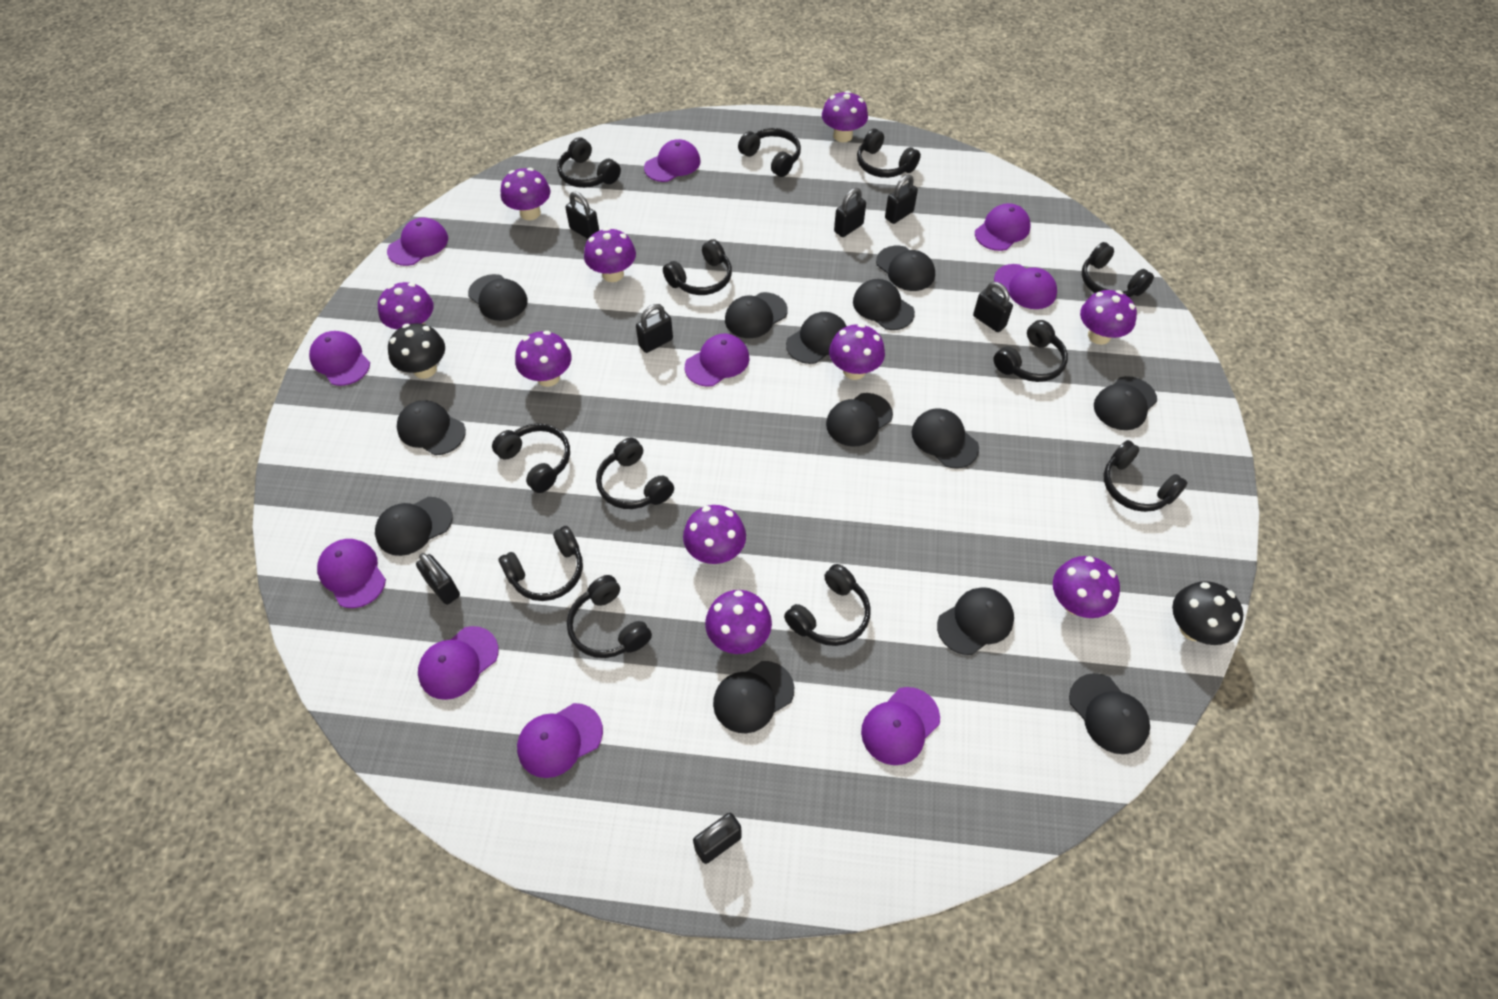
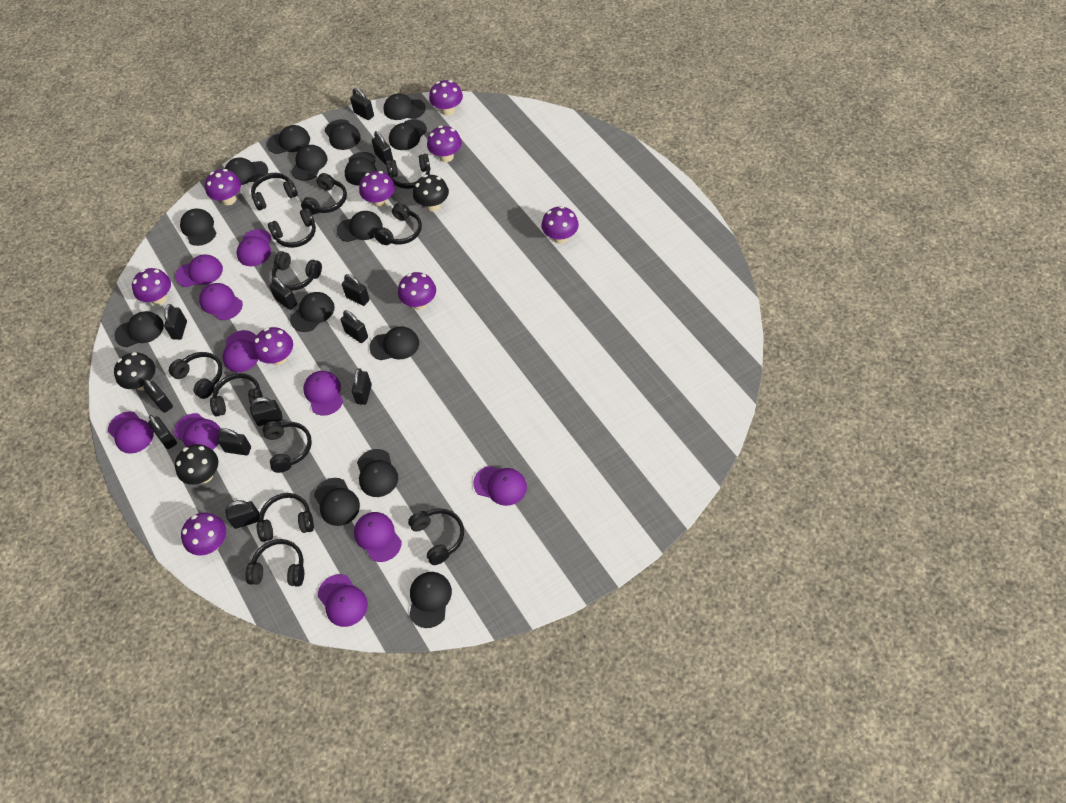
black cap: 13 -> 15
black mushroom: 2 -> 3
black padlock: 7 -> 12
purple mushroom: 10 -> 9

